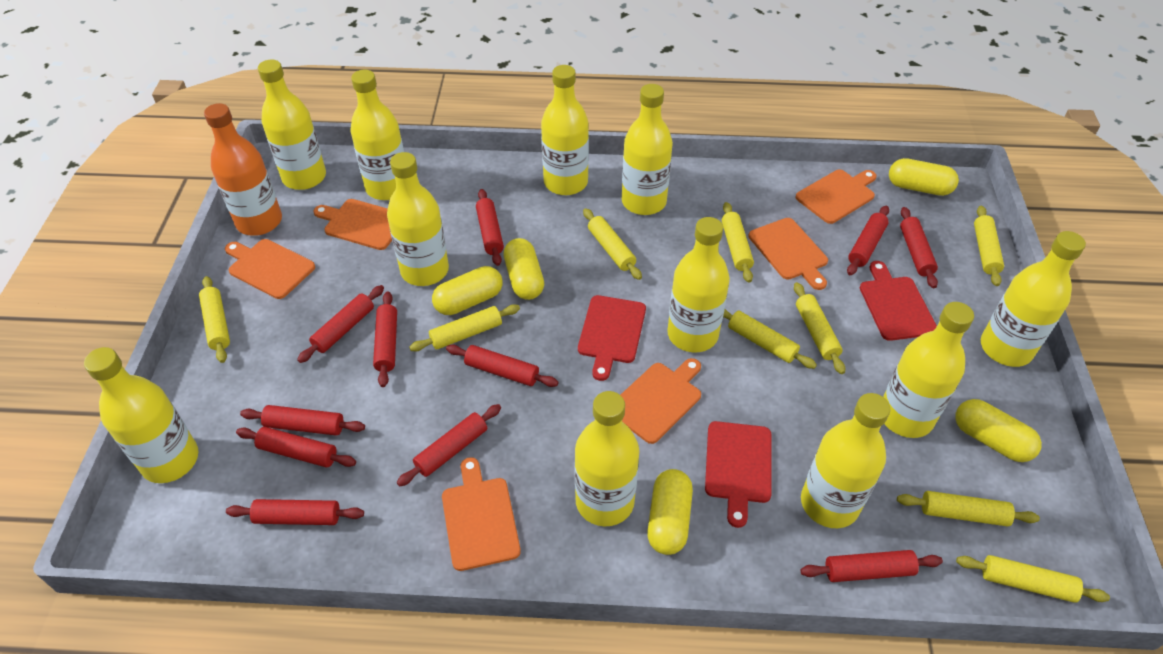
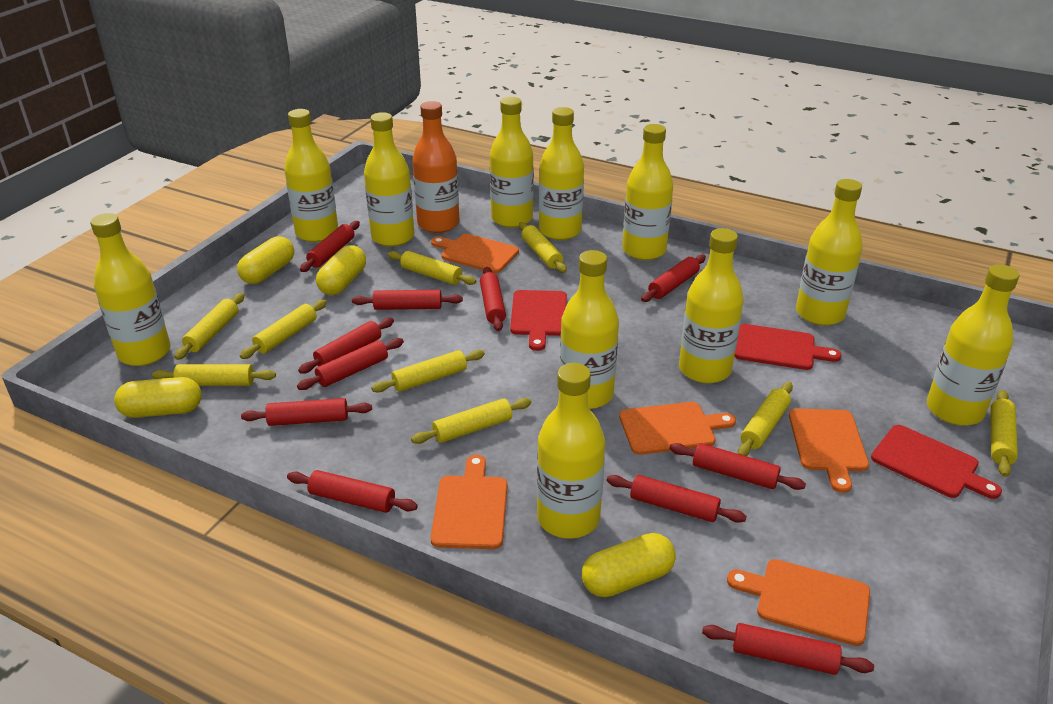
orange cutting board: 6 -> 5
yellow capsule: 5 -> 4

